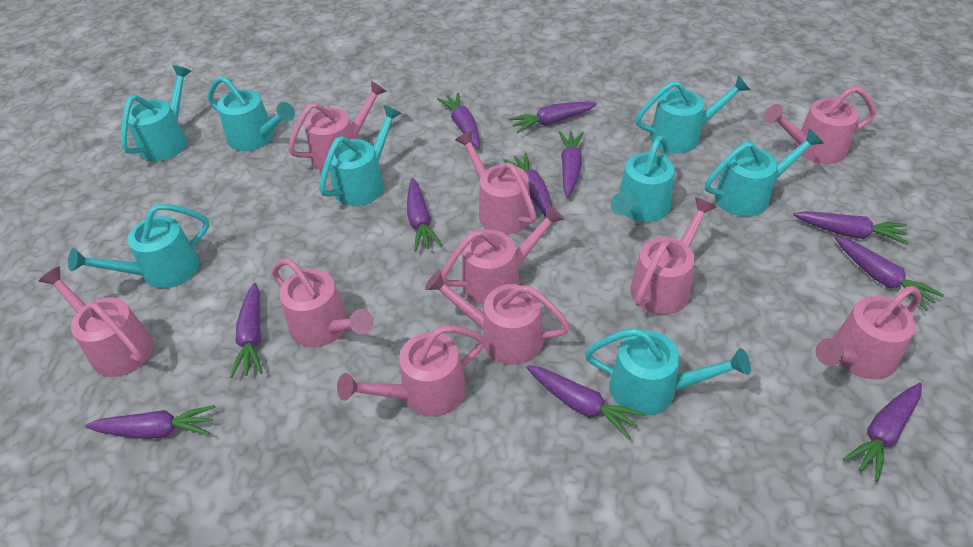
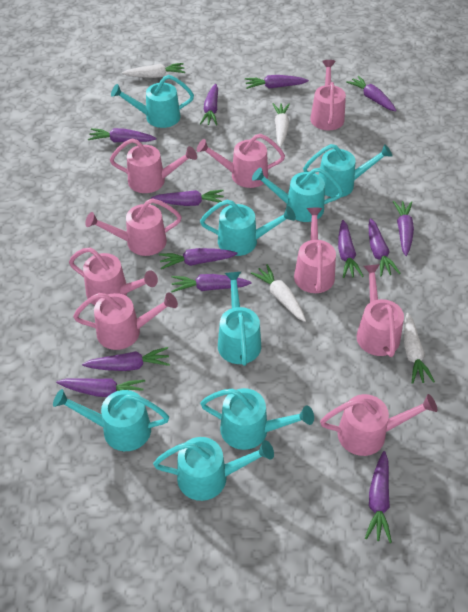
pink watering can: 10 -> 9
purple carrot: 11 -> 13
white carrot: 0 -> 4

